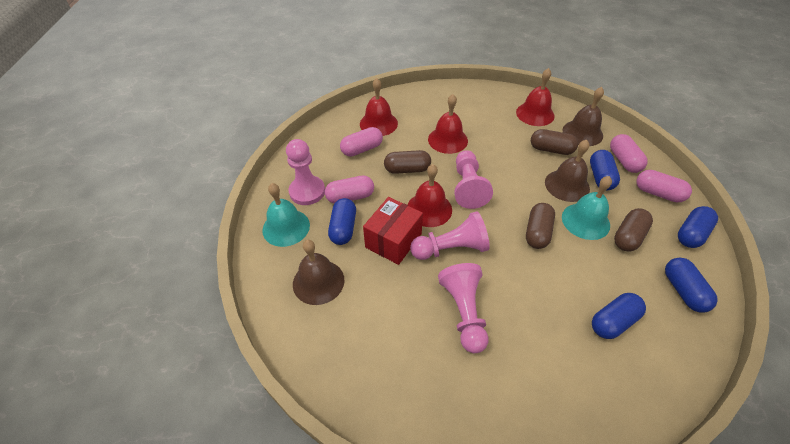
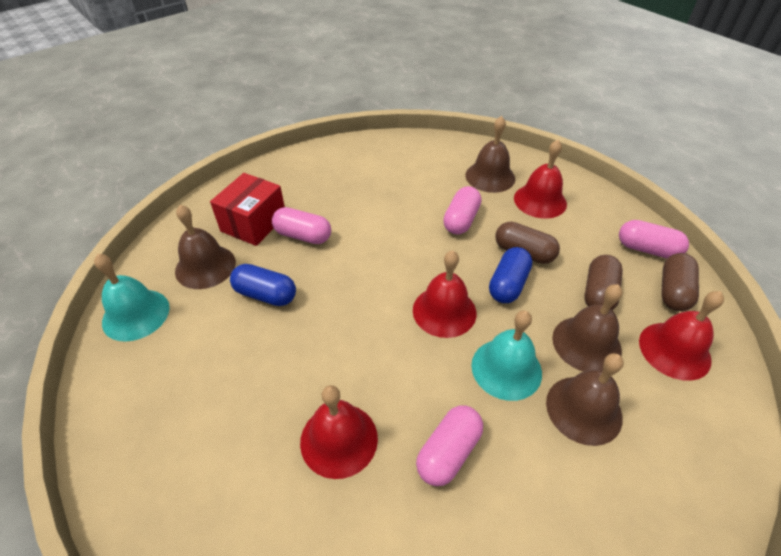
blue capsule: 5 -> 2
brown bell: 3 -> 4
brown capsule: 4 -> 3
pink pawn: 4 -> 0

